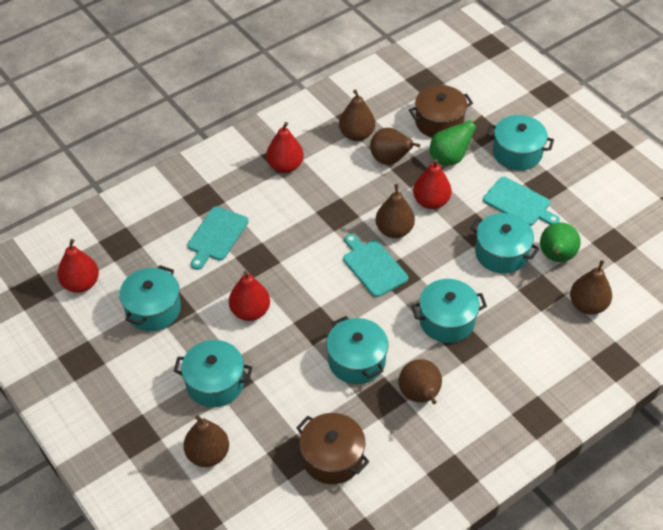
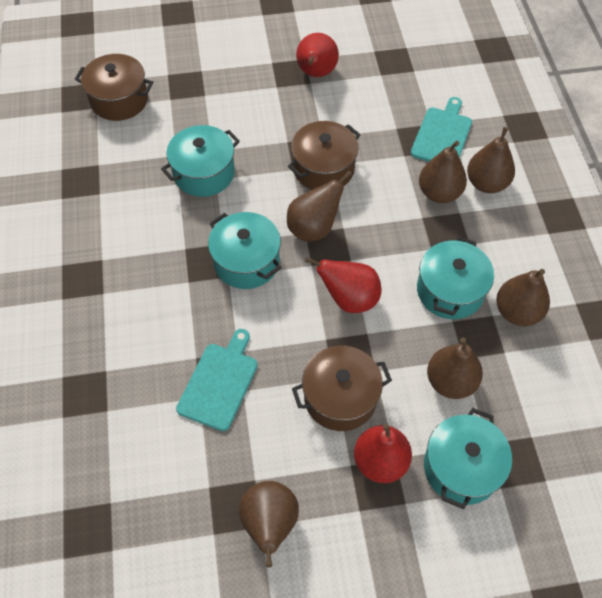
brown pot: 2 -> 3
green pear: 2 -> 0
red pear: 4 -> 3
turquoise cutting board: 3 -> 2
turquoise pot: 6 -> 4

